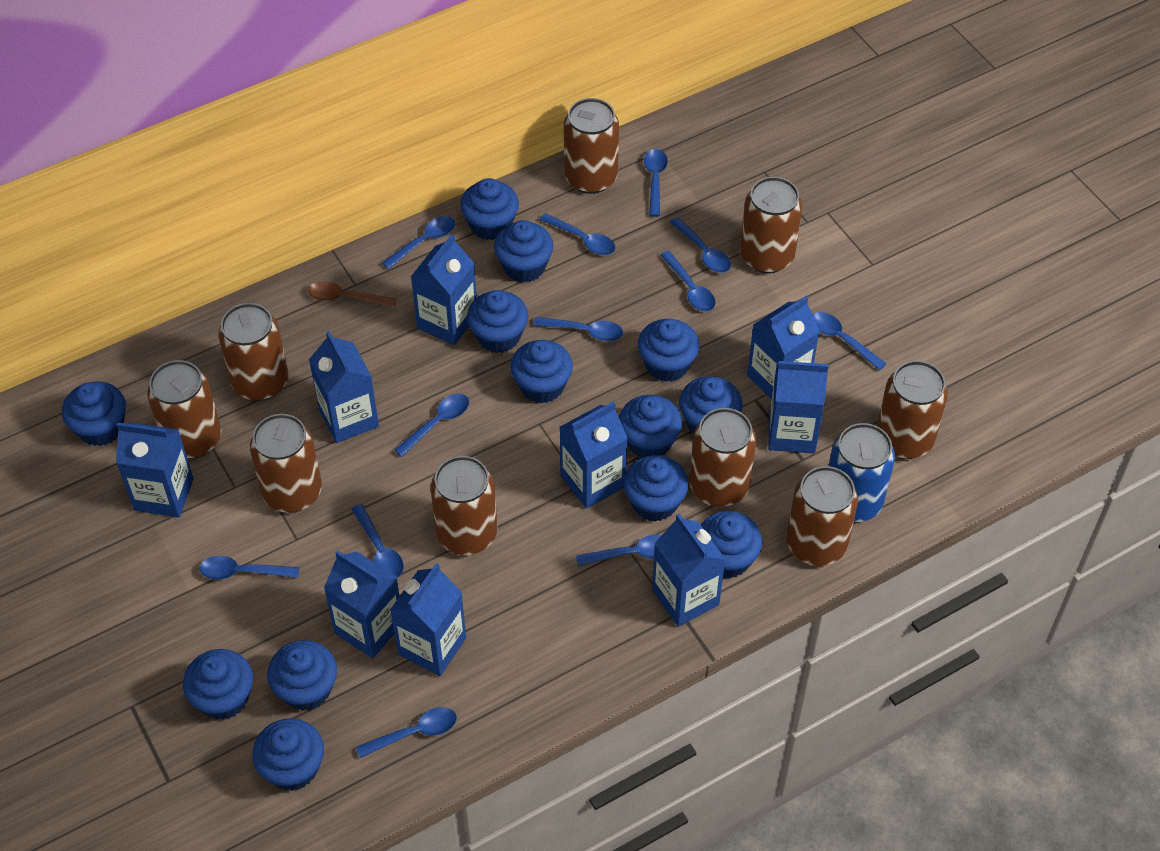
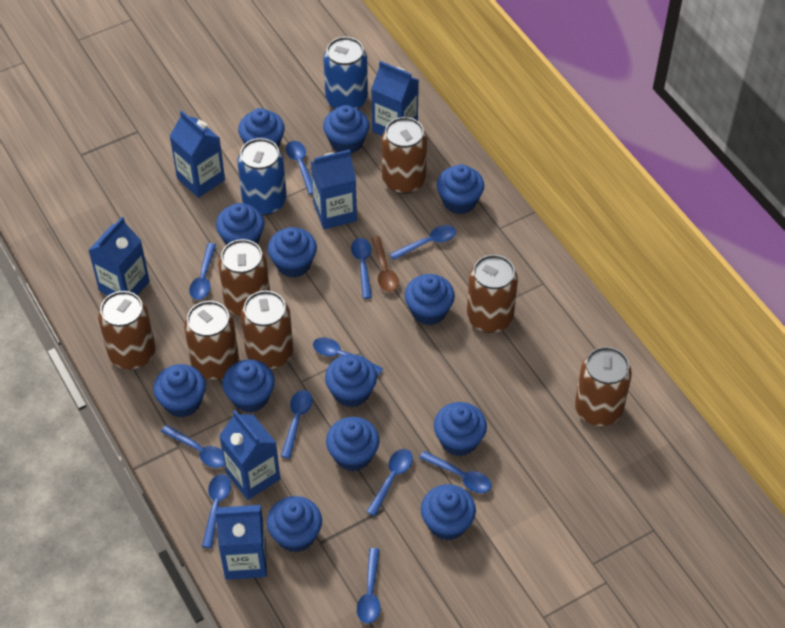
blue can: 1 -> 2
blue carton: 9 -> 6
blue spoon: 12 -> 11
brown can: 9 -> 7

